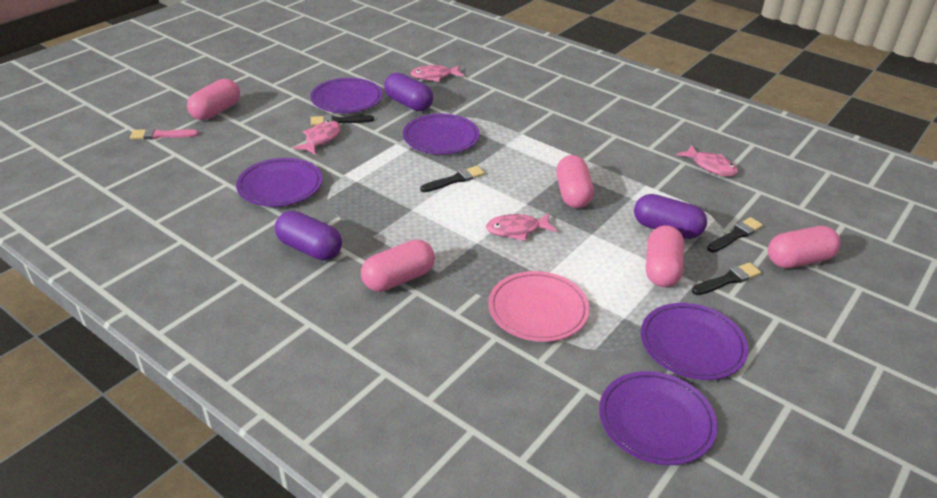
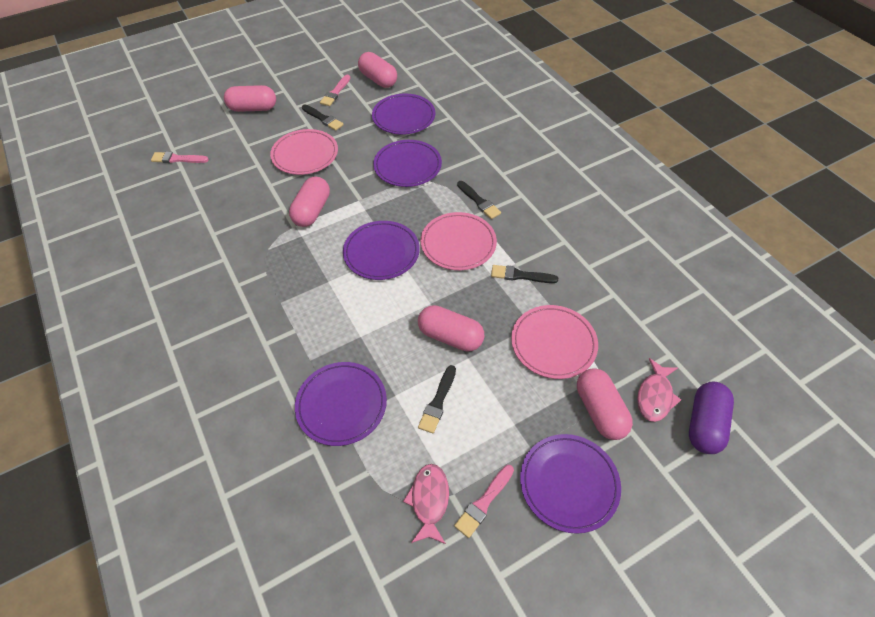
pink brush: 1 -> 3
pink fish: 4 -> 2
pink plate: 1 -> 3
purple capsule: 3 -> 1

